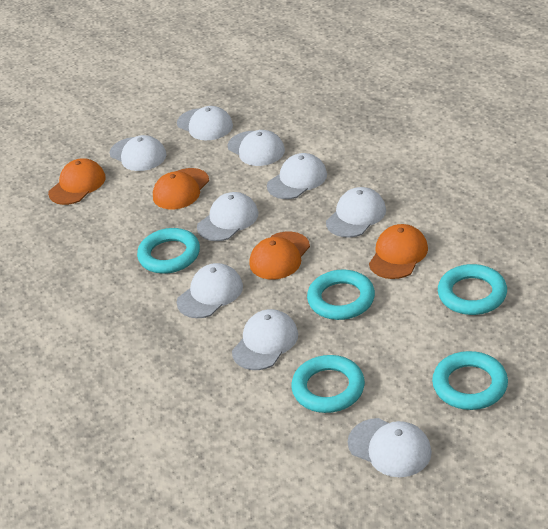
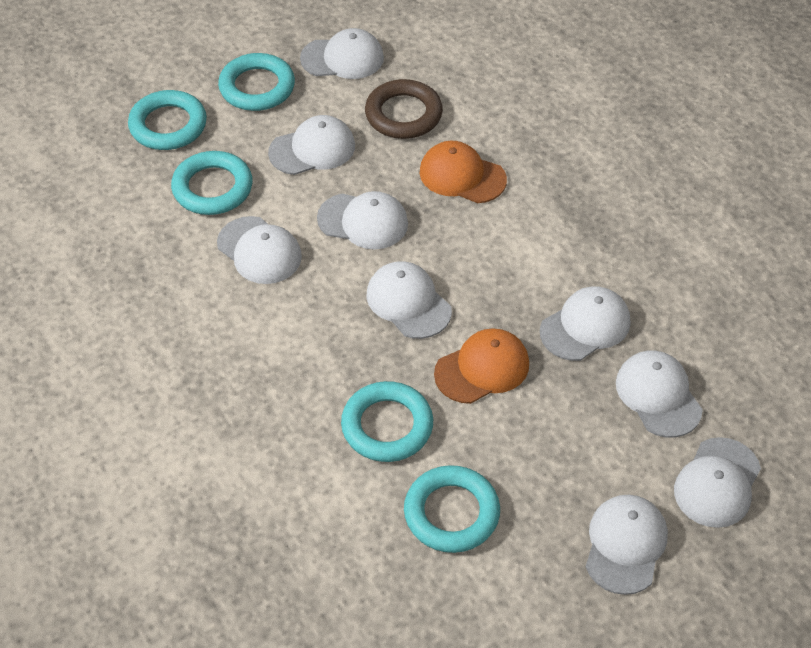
brown ring: 0 -> 1
orange cap: 4 -> 2

